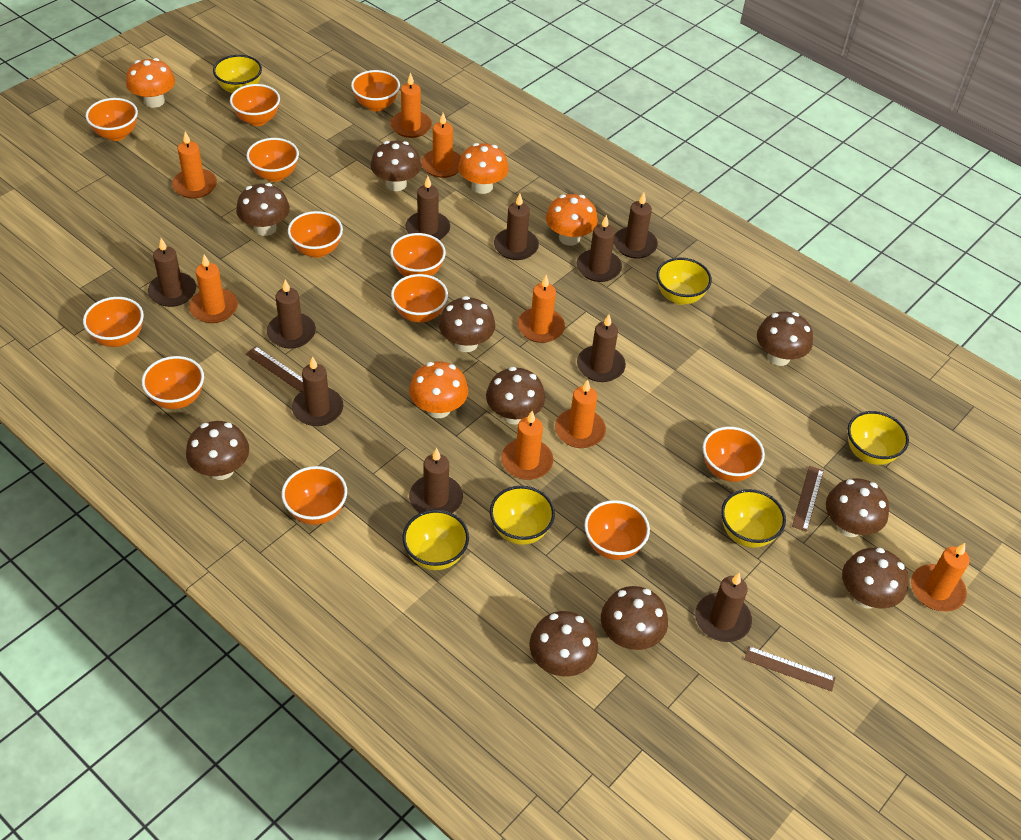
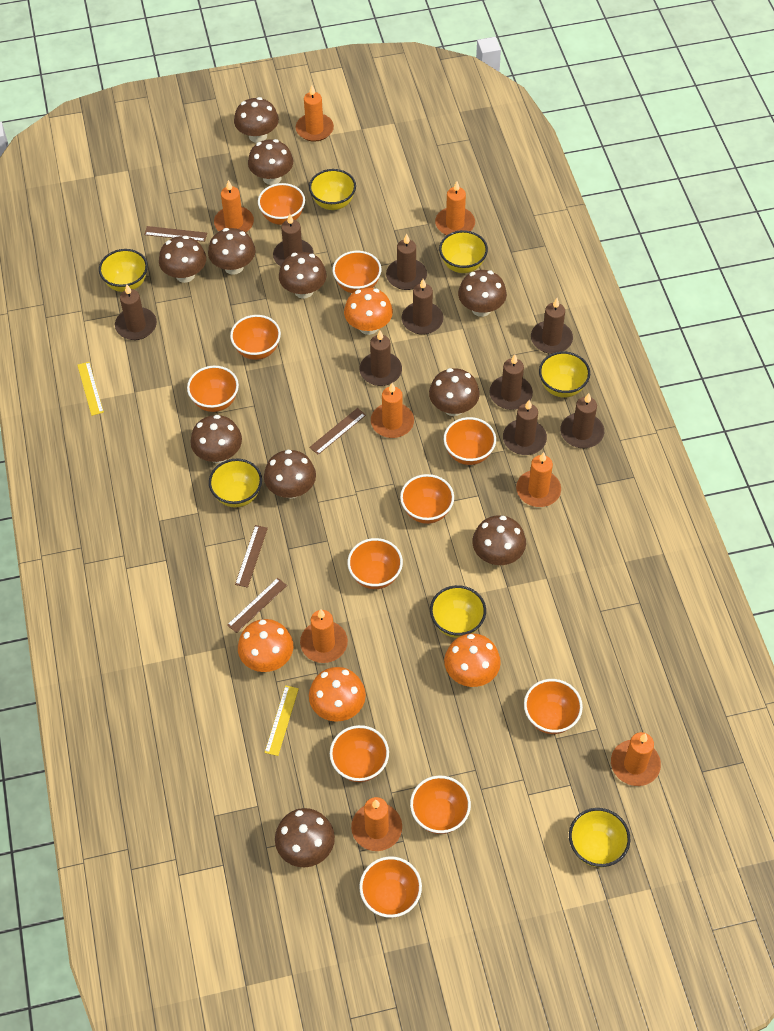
brown candle: 10 -> 9
brown mushroom: 10 -> 11
brown ruler: 3 -> 4
orange bowl: 12 -> 11
yellow bowl: 6 -> 7
yellow ruler: 0 -> 2

